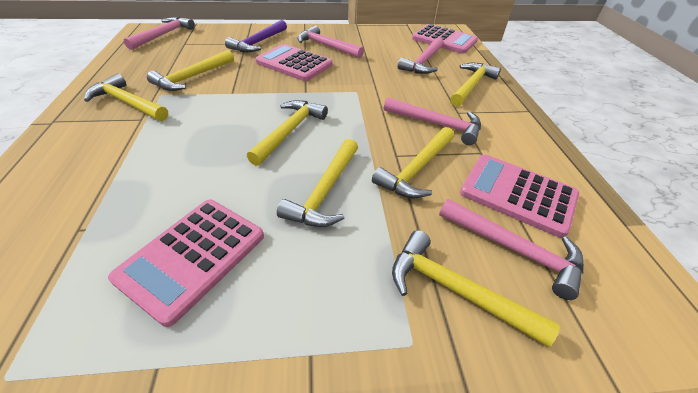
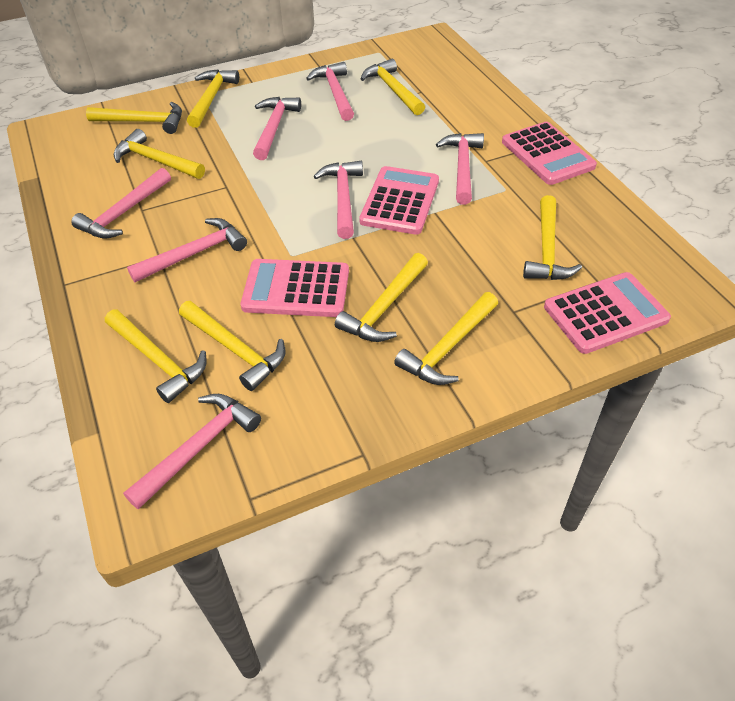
pink hammer: 5 -> 7
purple hammer: 1 -> 0
yellow hammer: 7 -> 9

